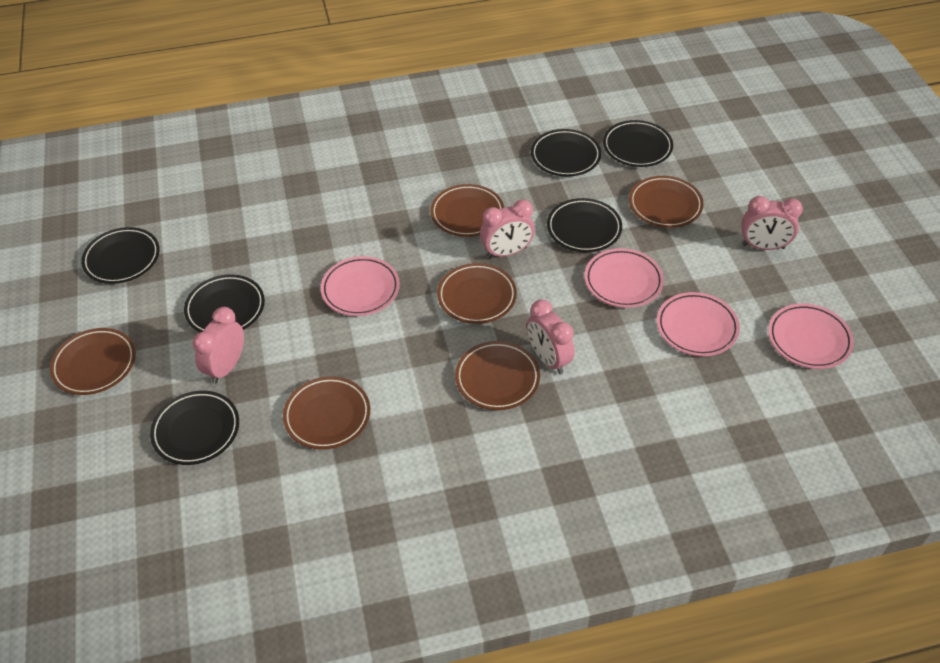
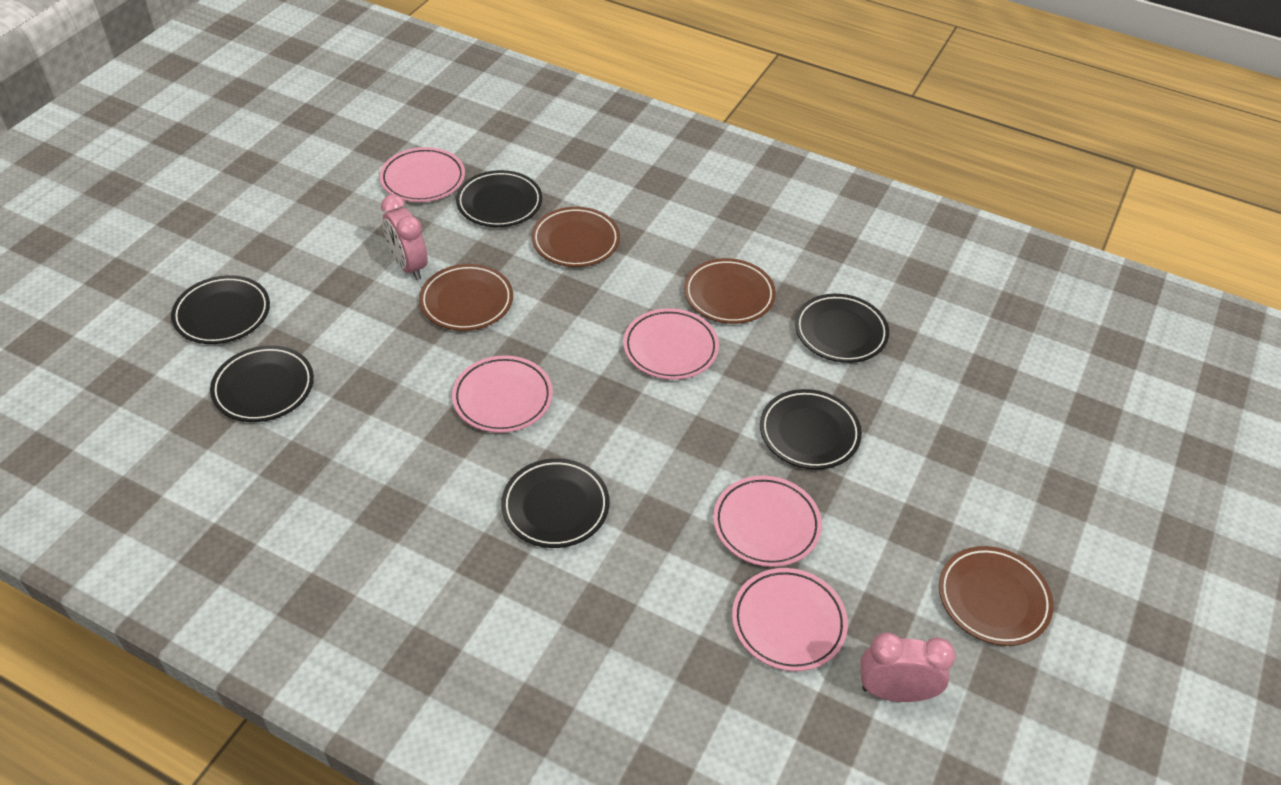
brown plate: 6 -> 4
pink clock: 4 -> 2
pink plate: 4 -> 5

